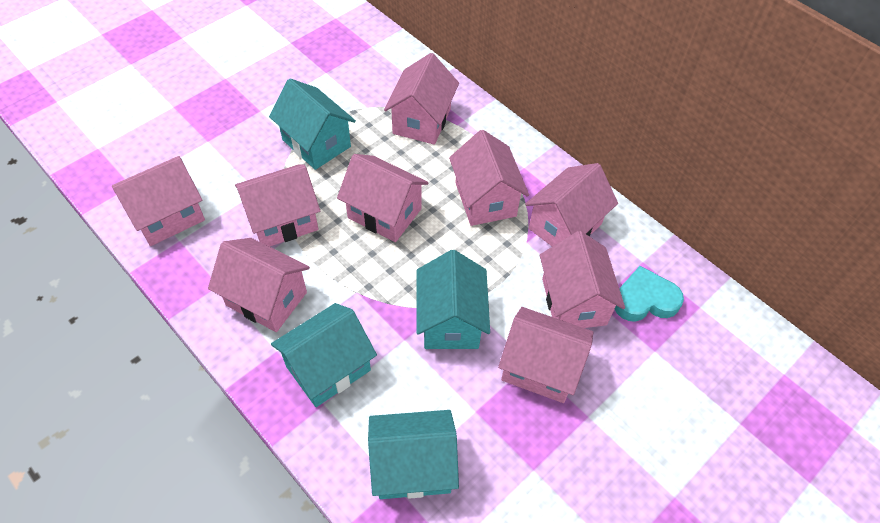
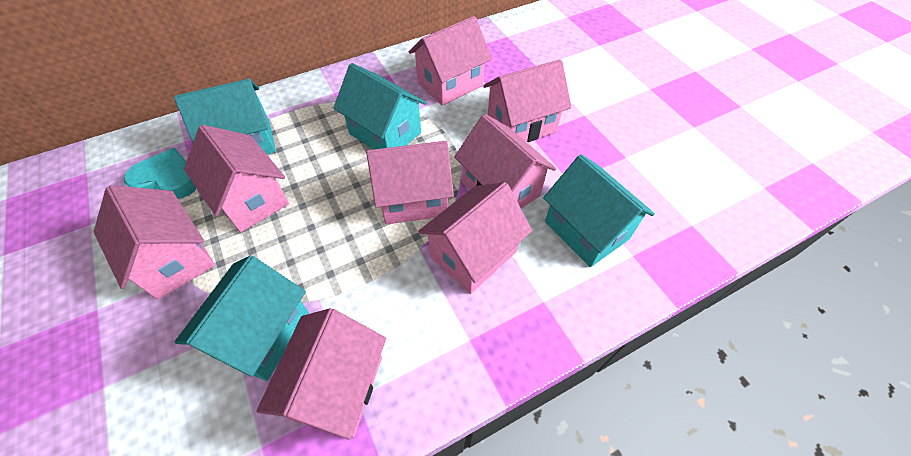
pink house: 9 -> 8

